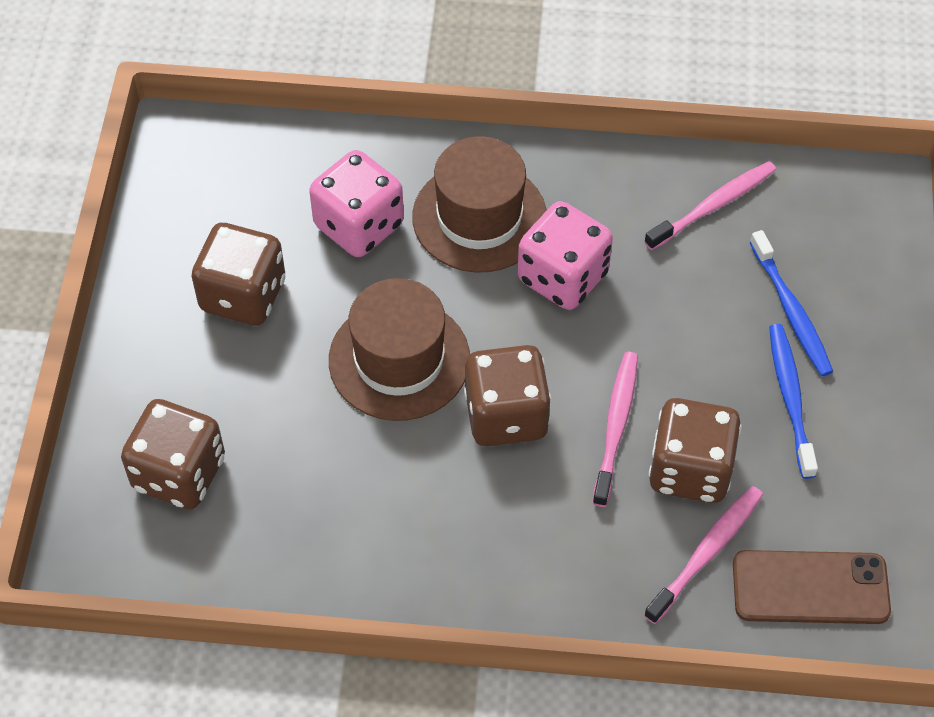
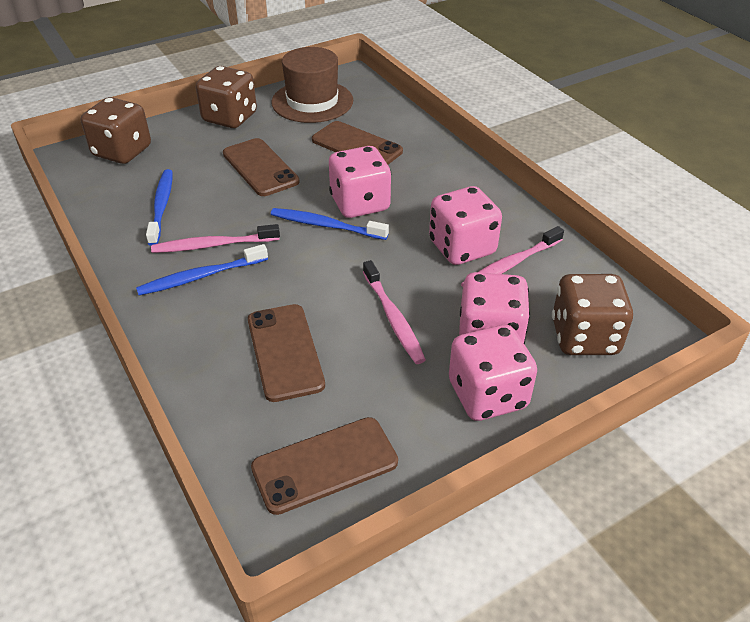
blue toothbrush: 2 -> 3
brown dice: 4 -> 3
brown hat: 2 -> 1
brown phone: 1 -> 4
pink dice: 2 -> 4

